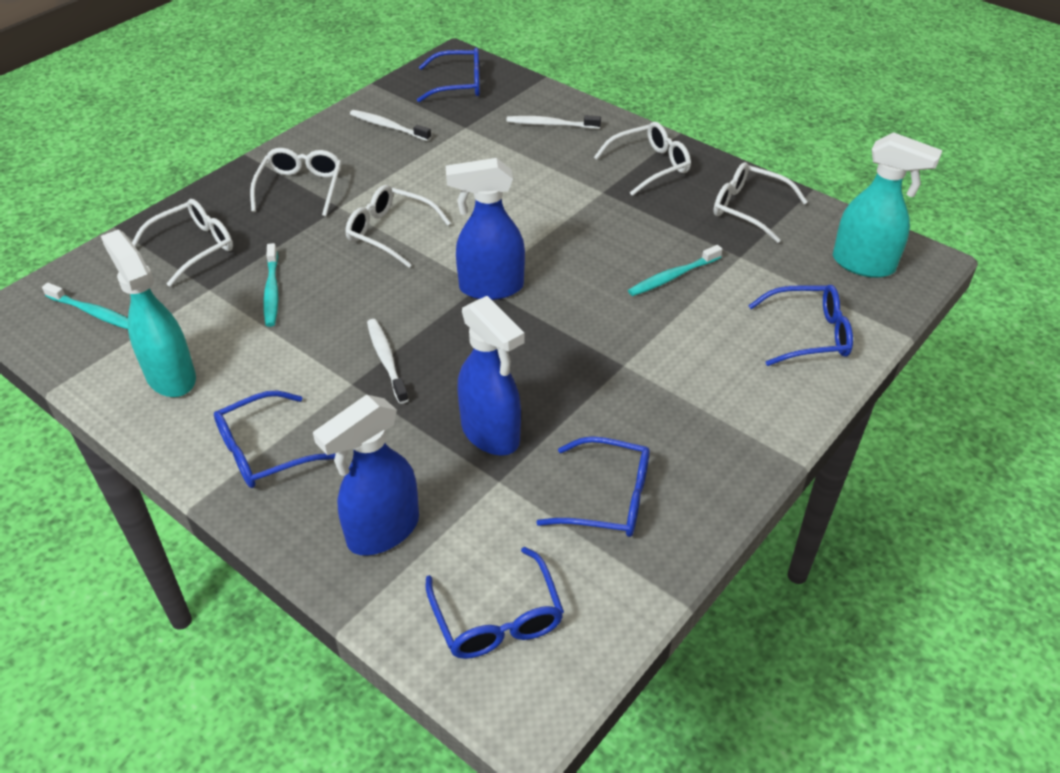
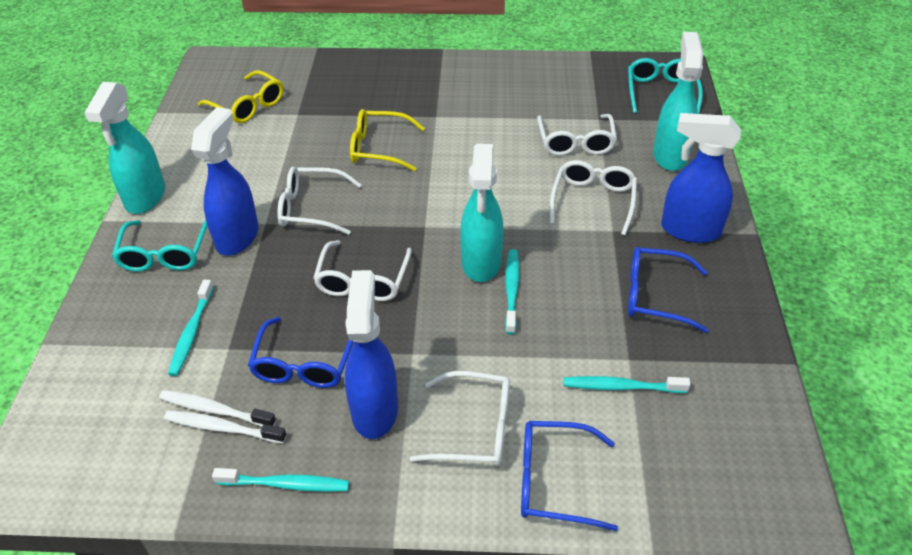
blue glasses: 5 -> 3
turquoise glasses: 0 -> 2
turquoise spray bottle: 2 -> 3
turquoise toothbrush: 3 -> 4
white toothbrush: 3 -> 2
yellow glasses: 0 -> 2

